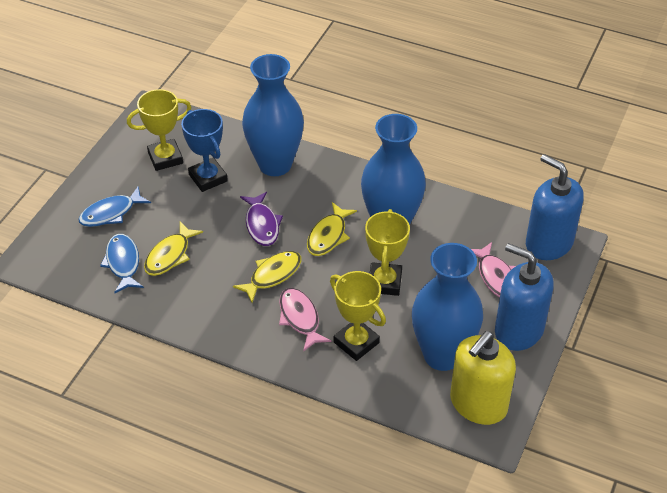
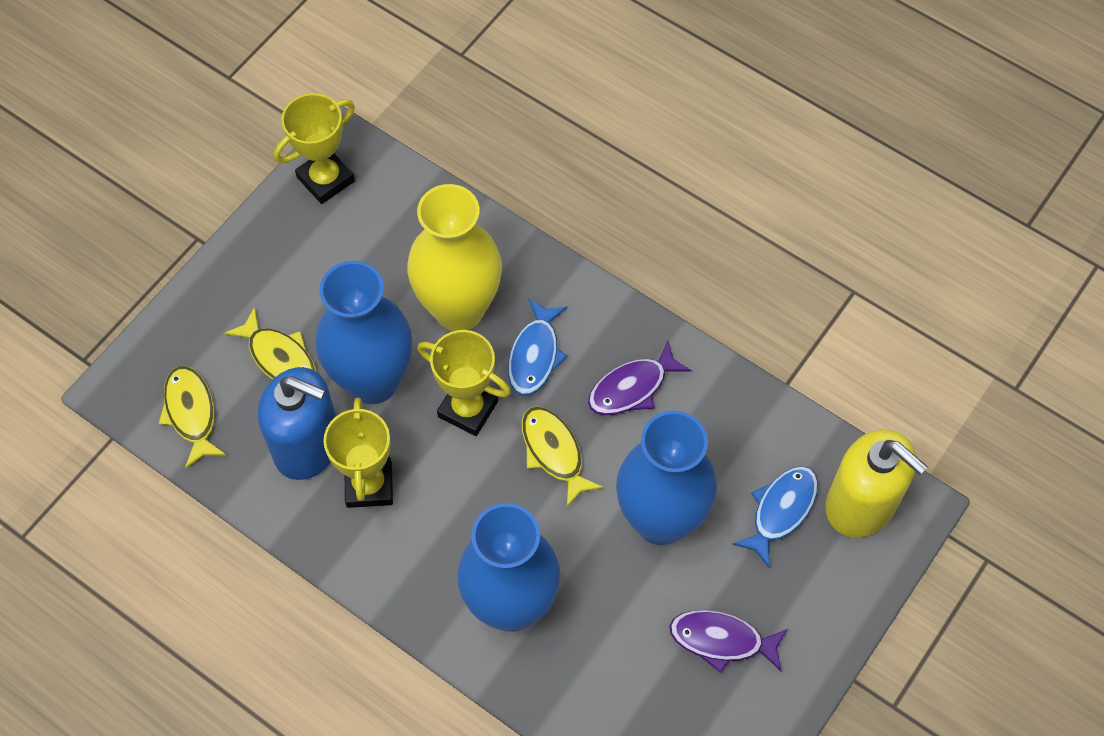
blue soap dispenser: 2 -> 1
blue trophy: 1 -> 0
pink fish: 2 -> 0
purple fish: 1 -> 2
yellow vase: 0 -> 1

